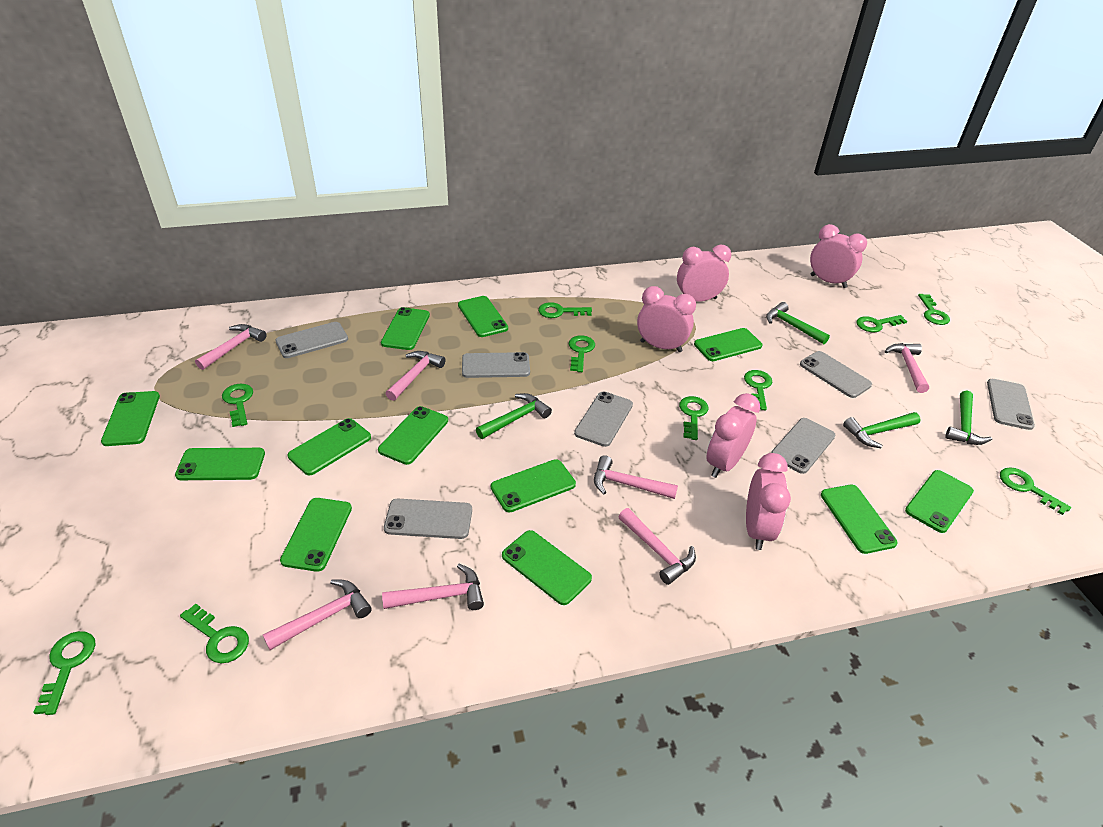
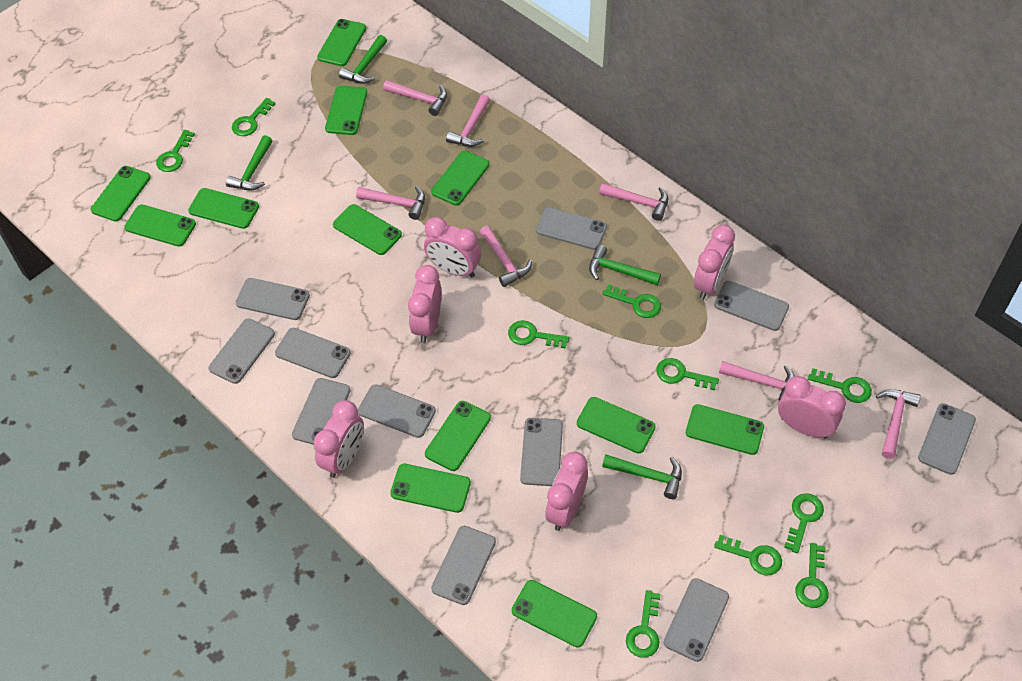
grey phone: 7 -> 11
pink clock: 5 -> 6

